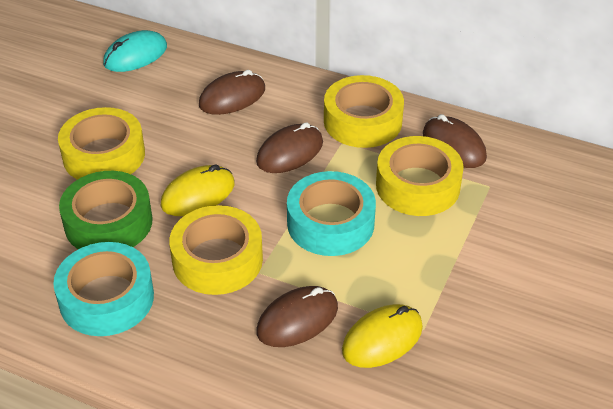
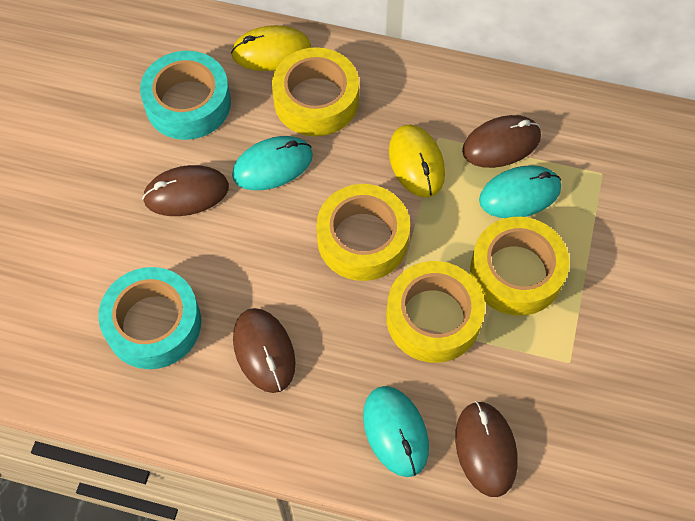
green tape: 1 -> 0
turquoise mouse: 1 -> 3

